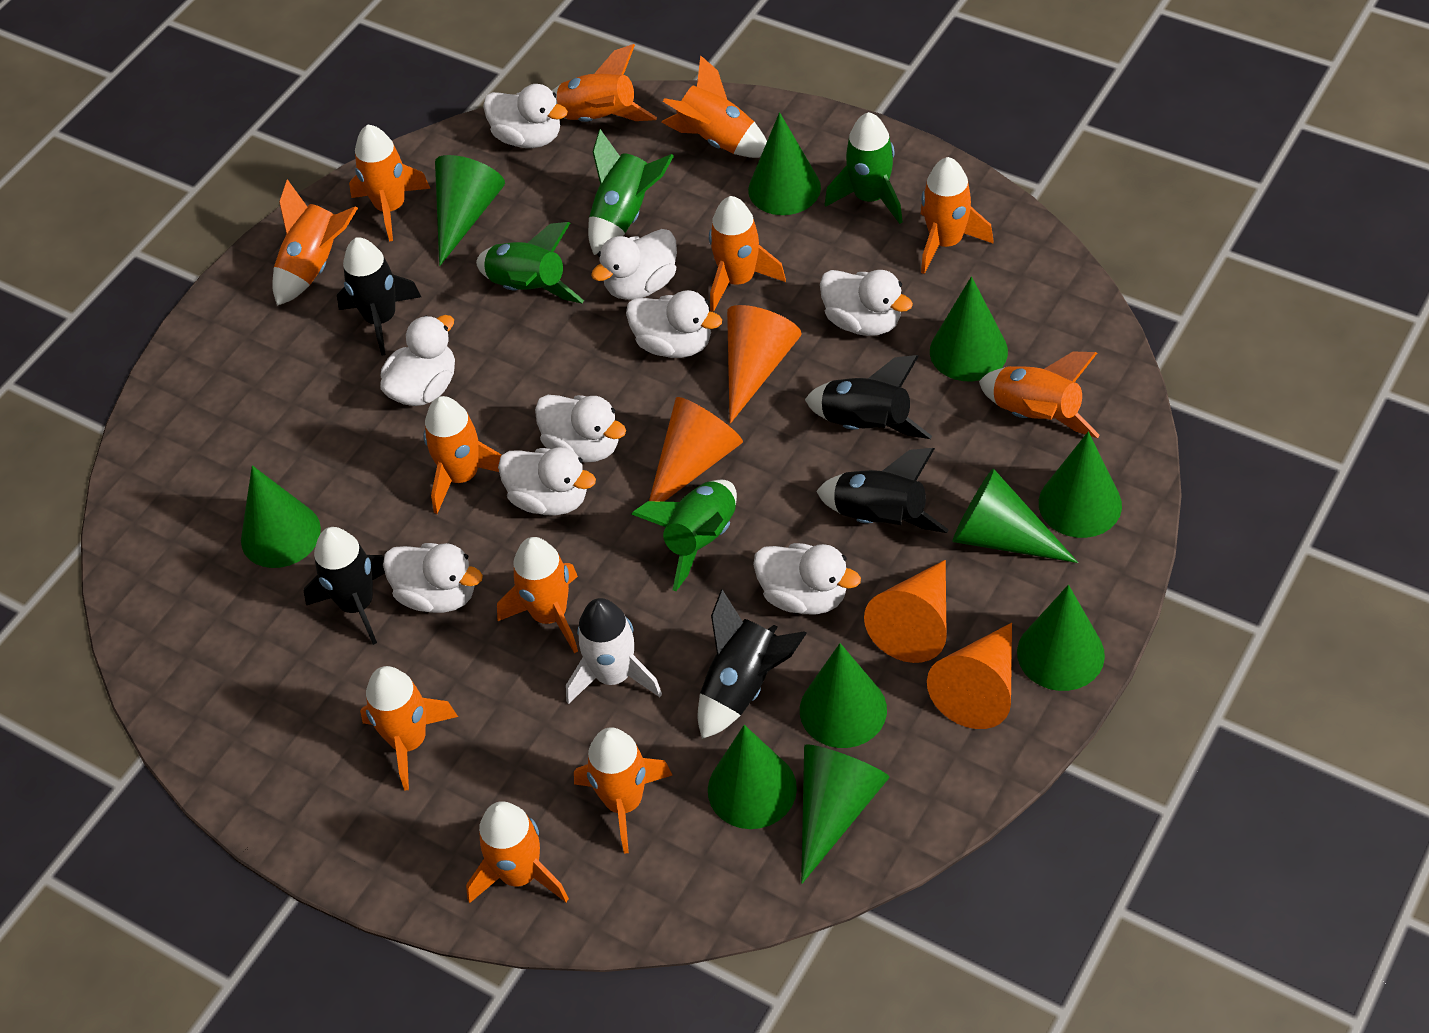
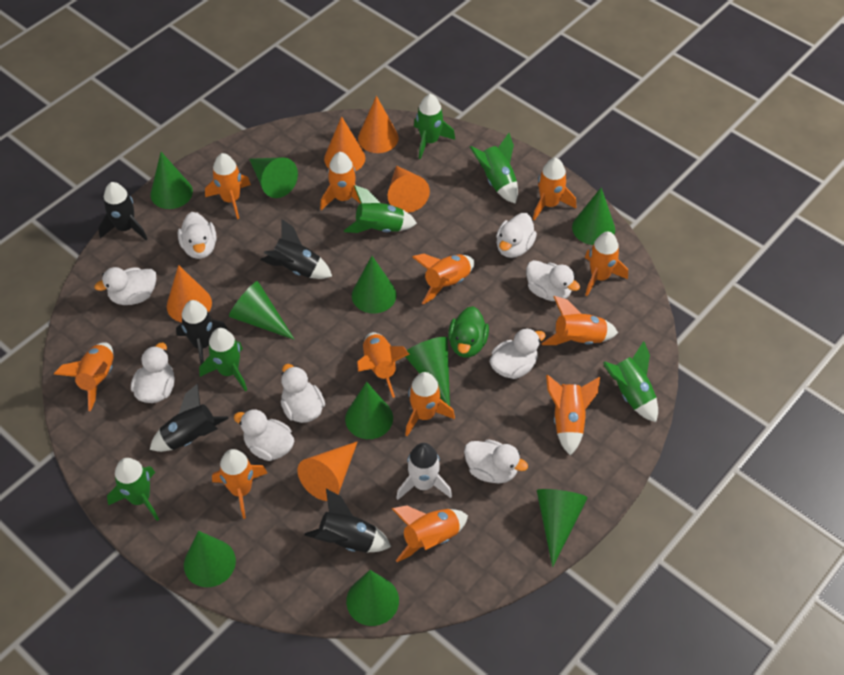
green duck: 0 -> 1
green rocket: 4 -> 6
orange cone: 4 -> 5

